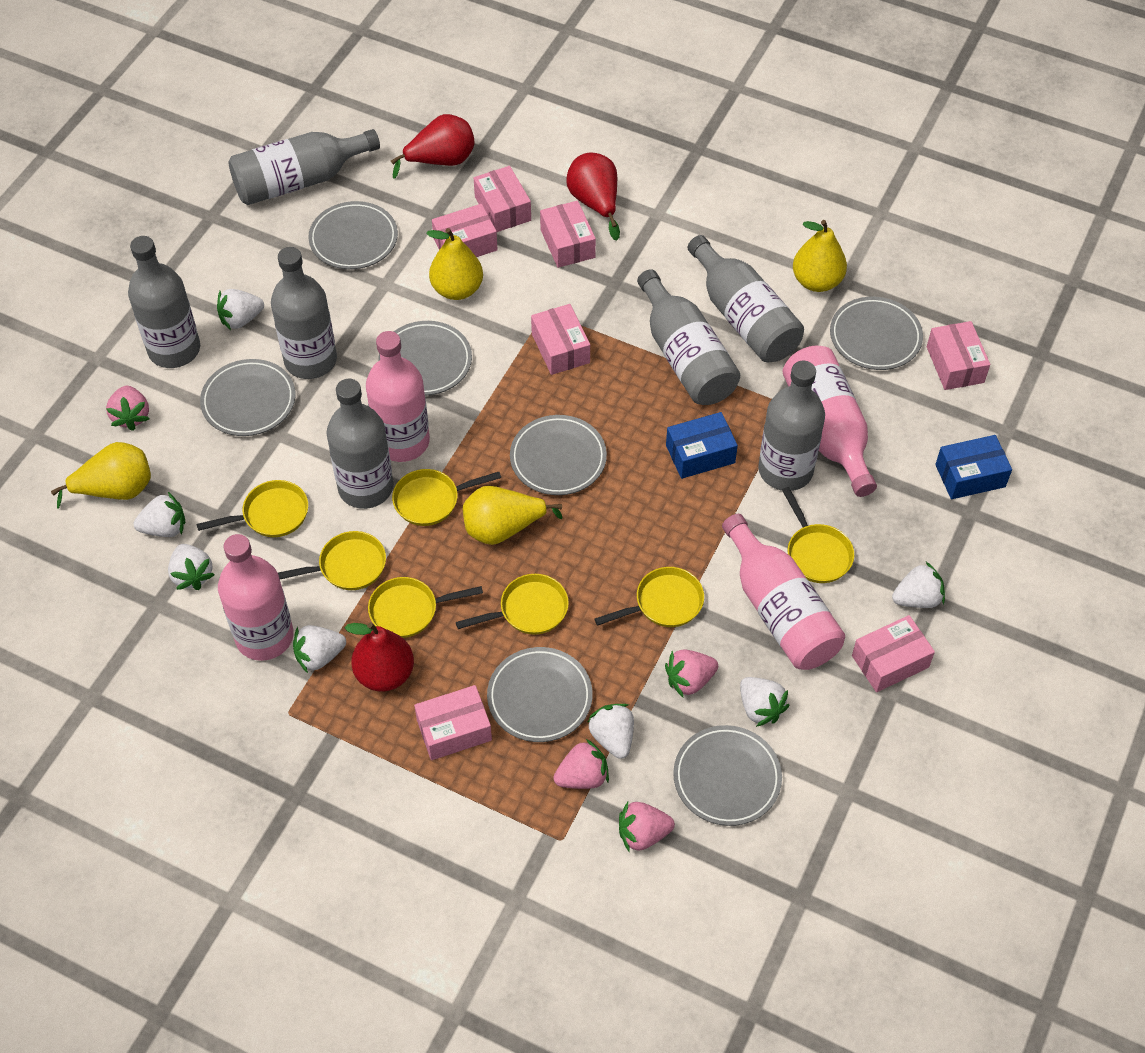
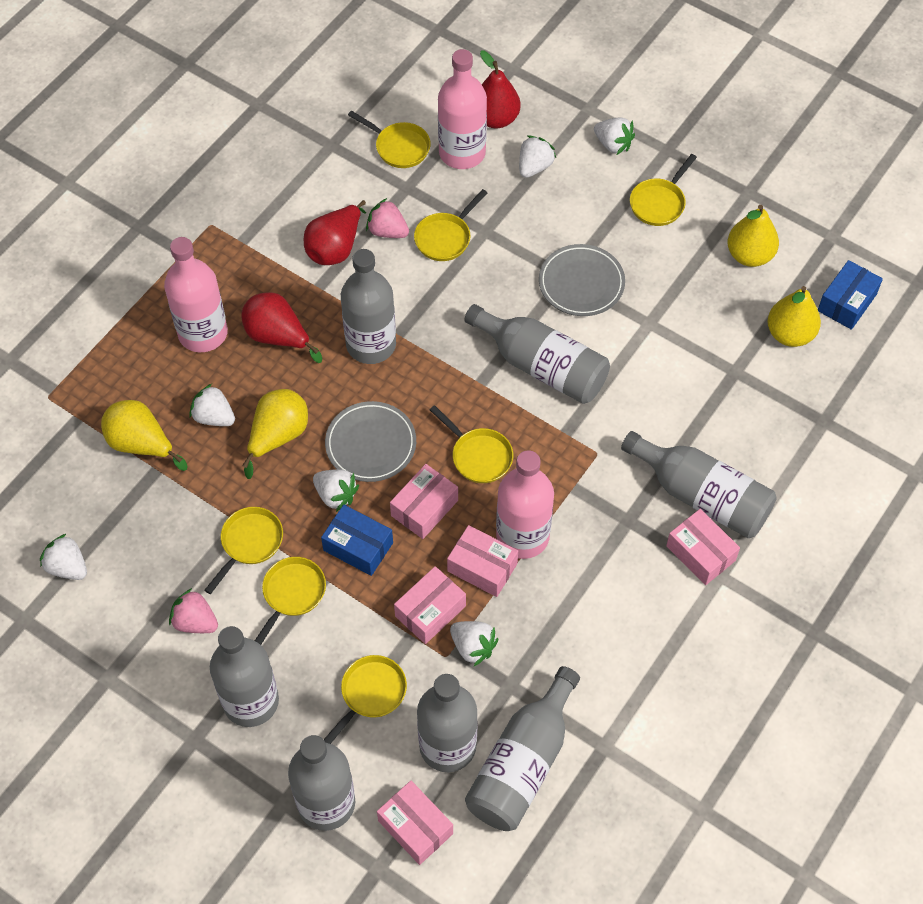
grey plate: 7 -> 2
pink bottle: 4 -> 3
pink box: 7 -> 5
pink strawberry: 4 -> 2
white strawberry: 7 -> 6

